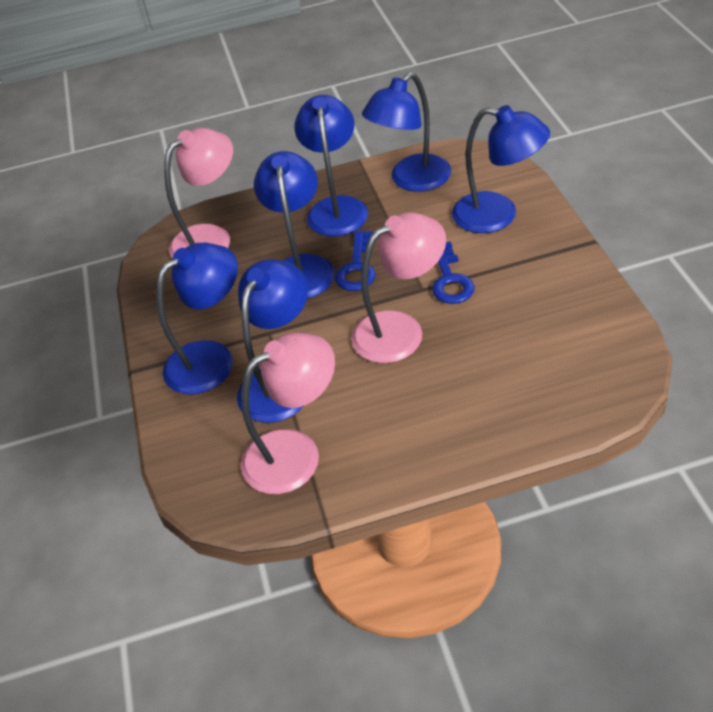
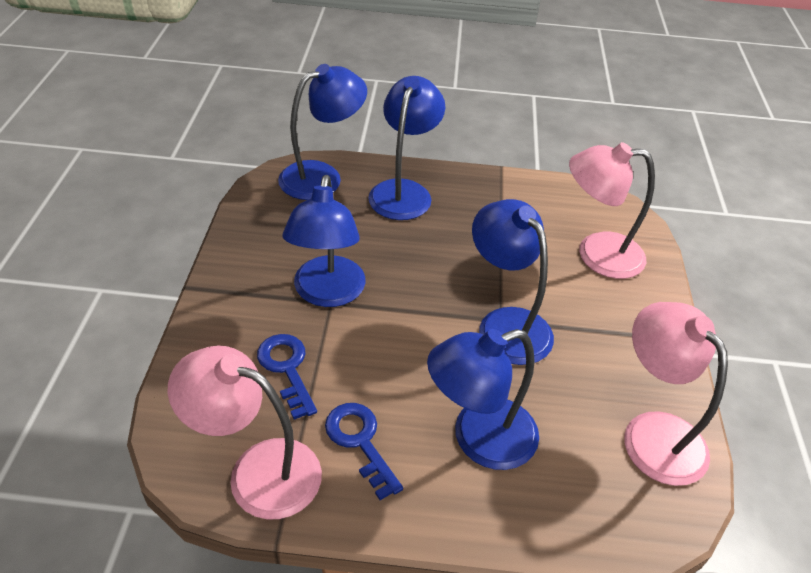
blue lamp: 6 -> 5

